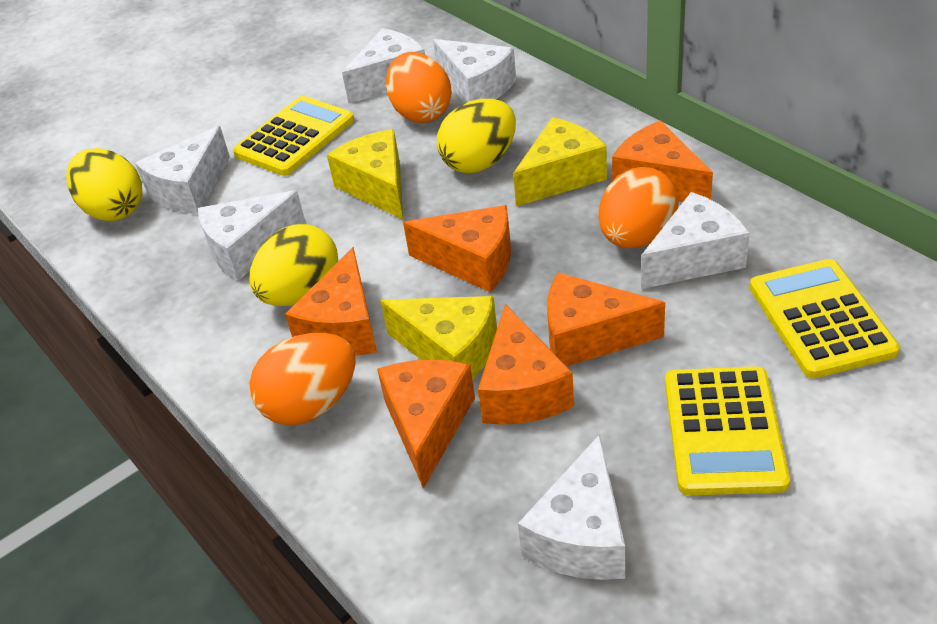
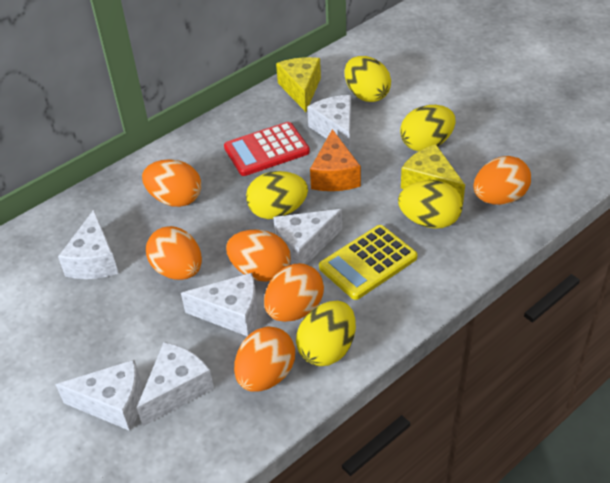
orange cheese: 6 -> 1
orange egg: 3 -> 6
red calculator: 0 -> 1
yellow calculator: 3 -> 1
yellow cheese: 3 -> 2
yellow egg: 3 -> 5

